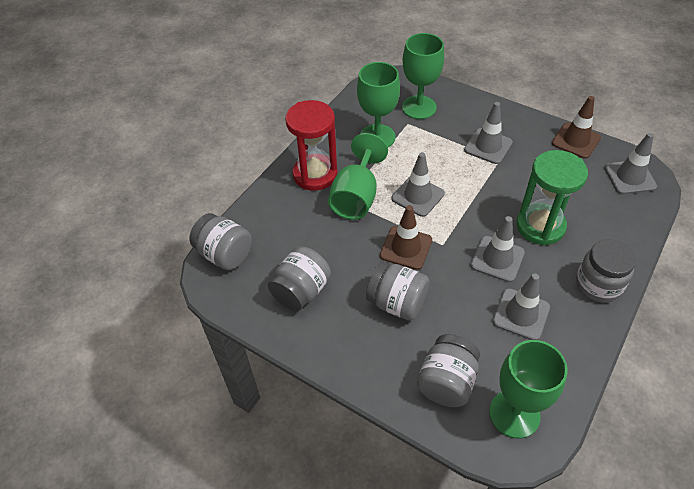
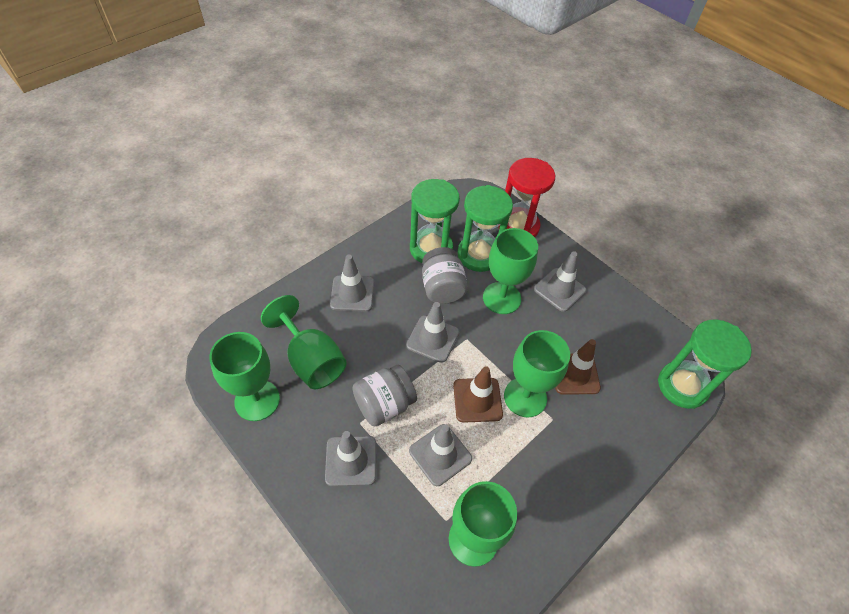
green goblet: 4 -> 5
green hourglass: 1 -> 3
grey jar: 5 -> 2

